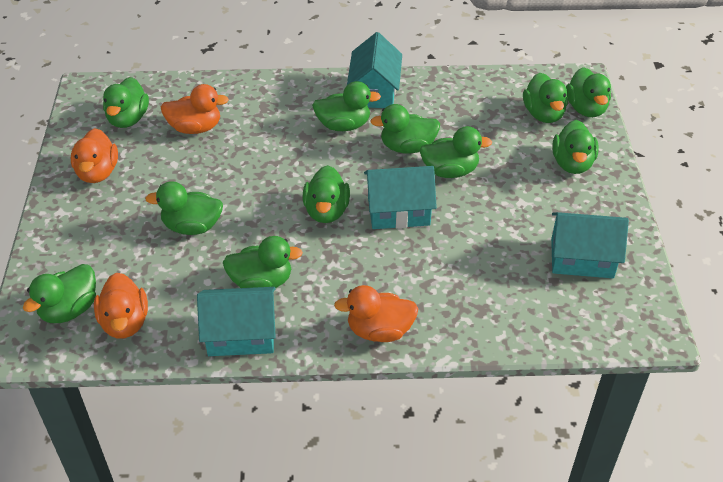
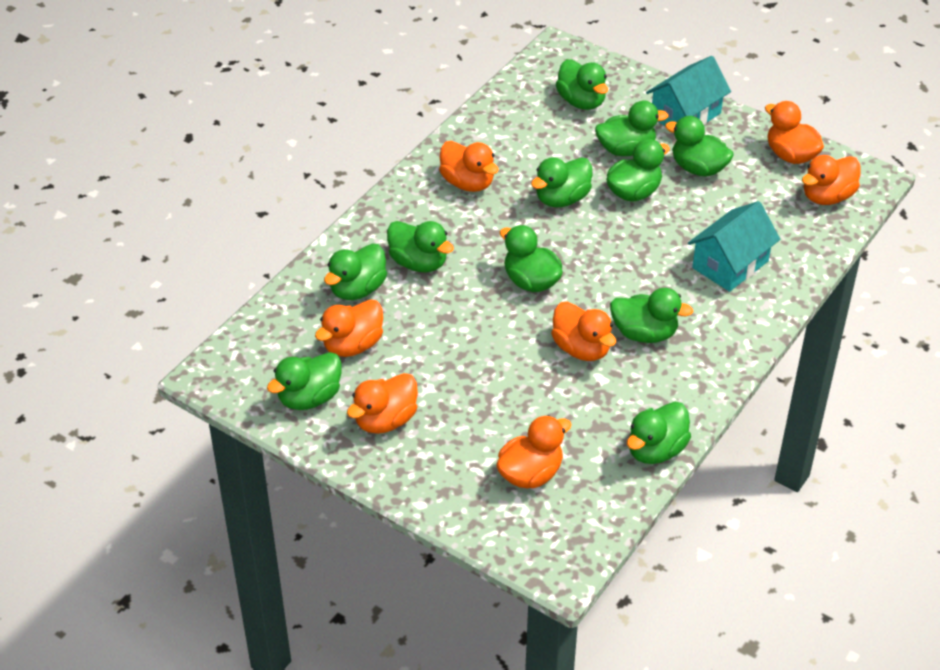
orange duck: 4 -> 7
turquoise house: 4 -> 2

